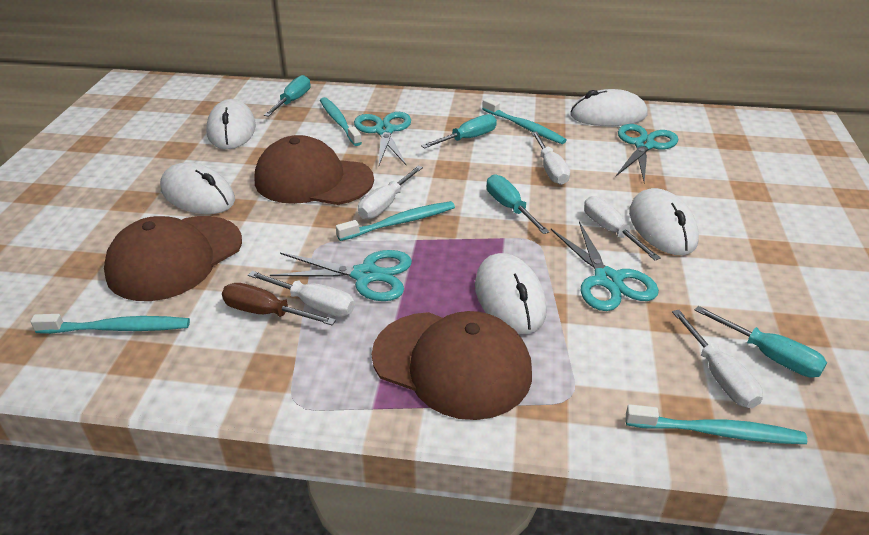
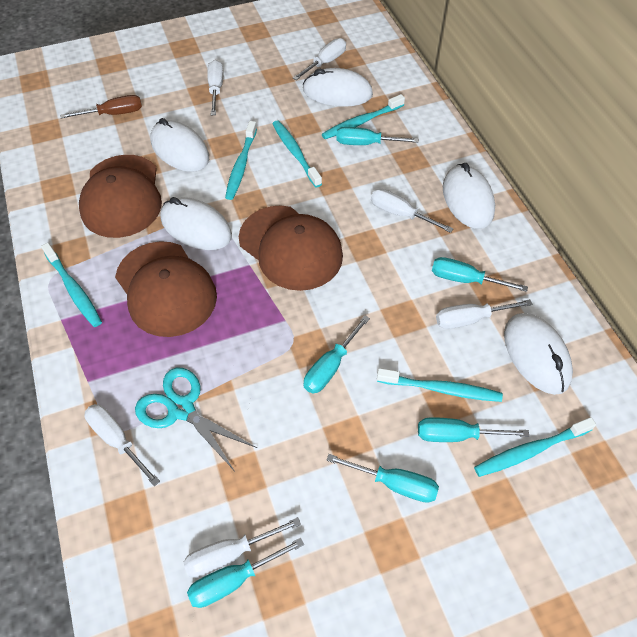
turquoise scissors: 4 -> 1
turquoise screwdriver: 4 -> 6
turquoise toothbrush: 5 -> 6
white screwdriver: 5 -> 6

